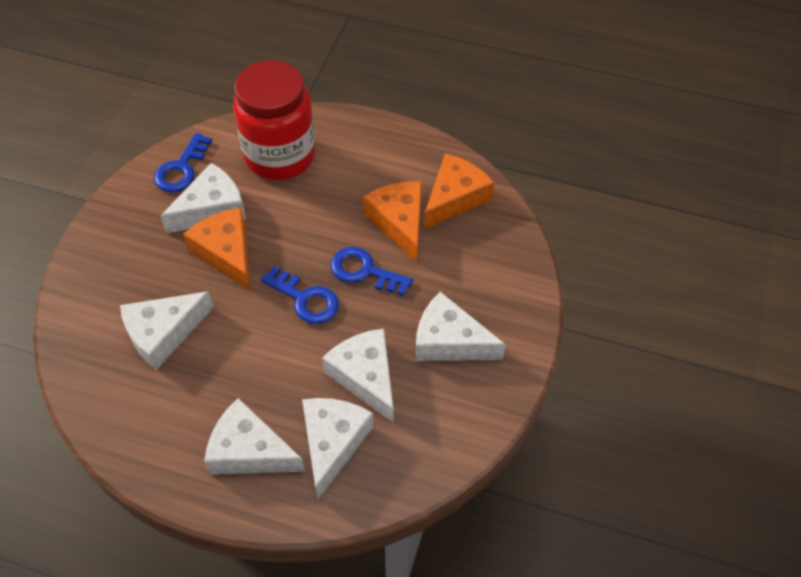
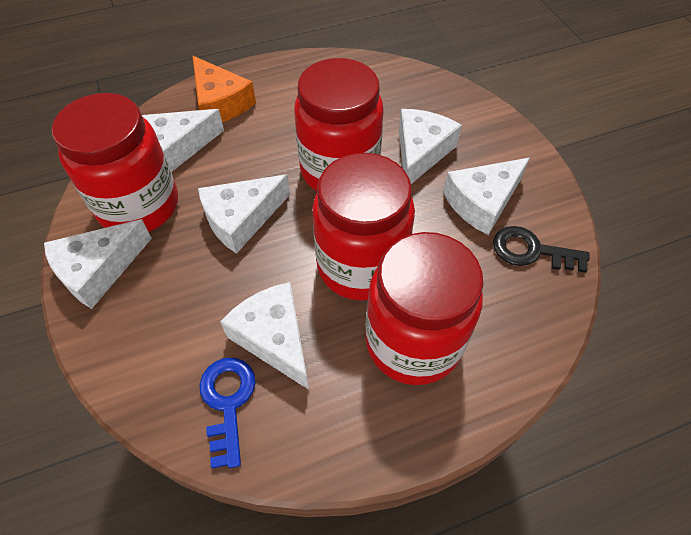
black key: 0 -> 1
blue key: 3 -> 1
orange cheese: 3 -> 1
red jar: 1 -> 4

